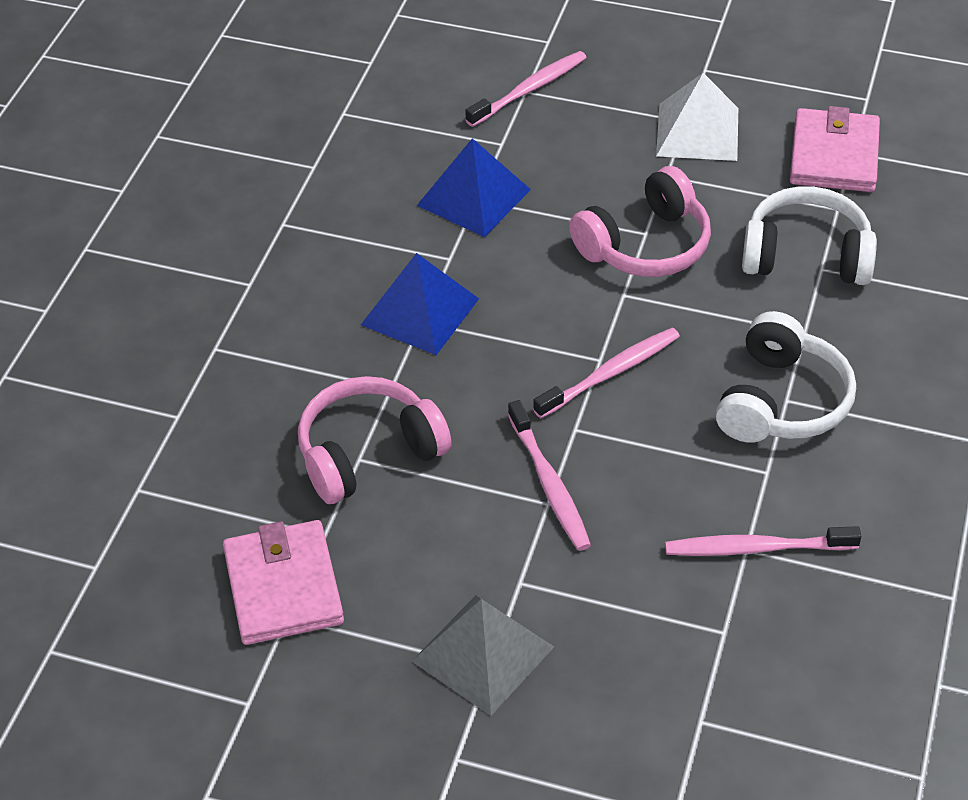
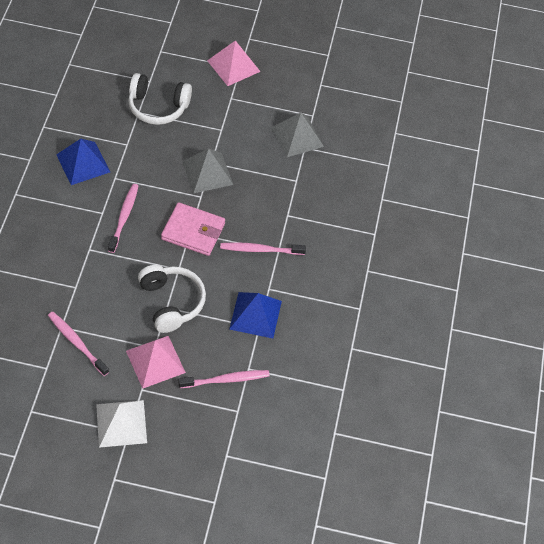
grey pyramid: 1 -> 2
pink headphones: 2 -> 0
pink pyramid: 0 -> 2
pink wallet: 2 -> 1

